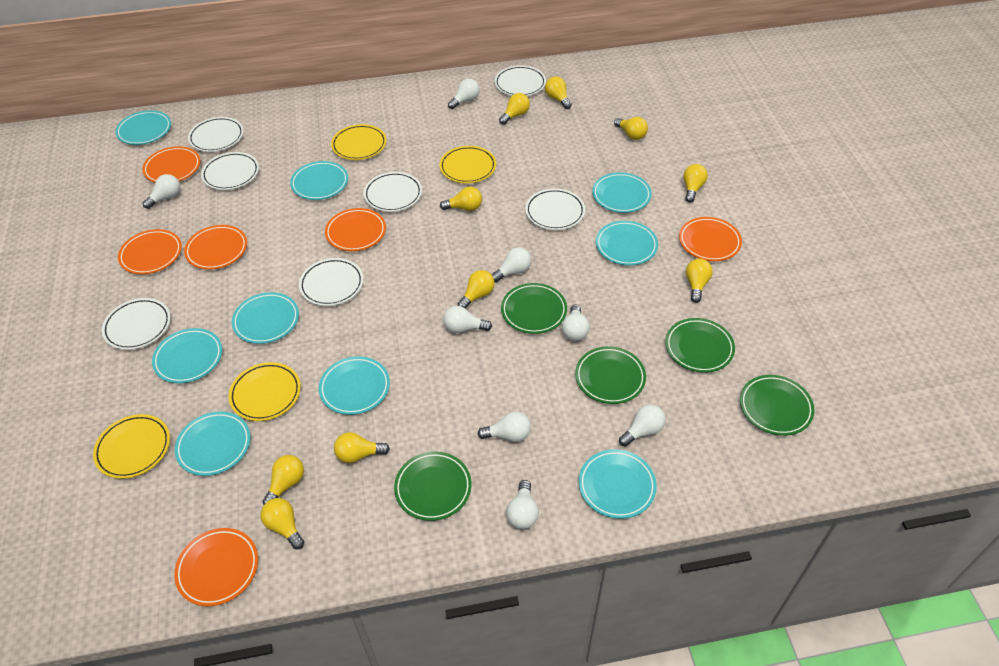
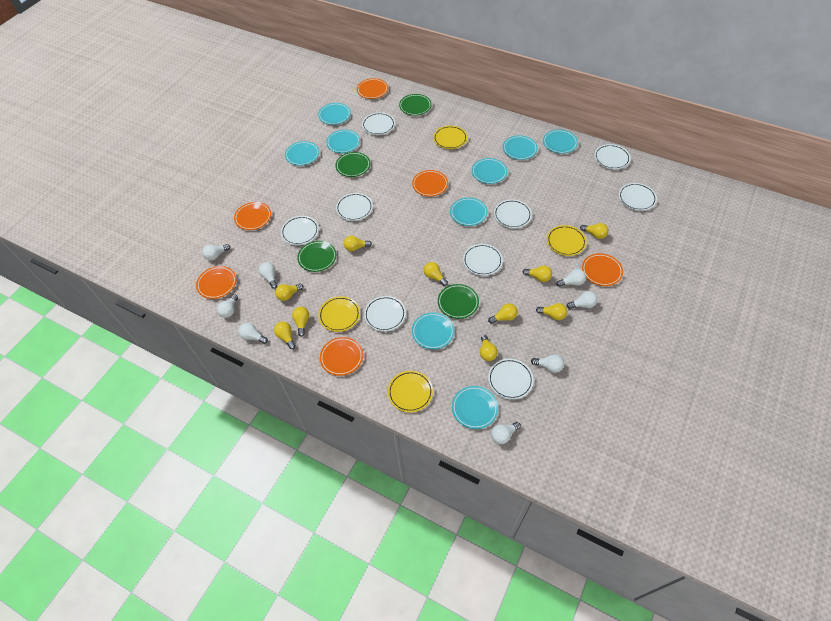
green plate: 5 -> 4
white plate: 7 -> 9

